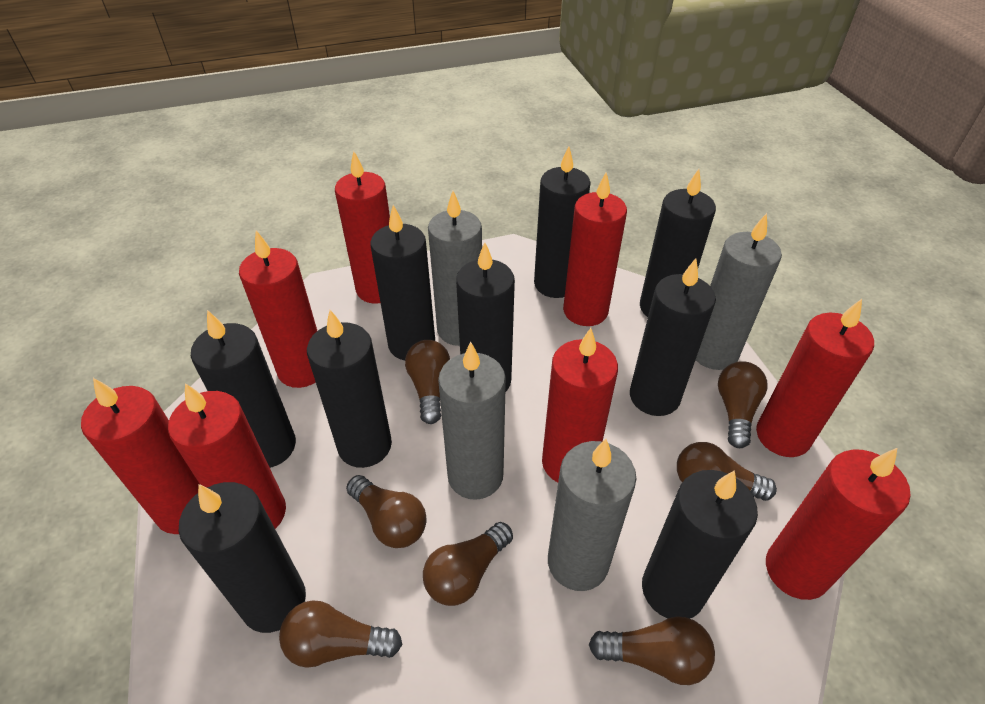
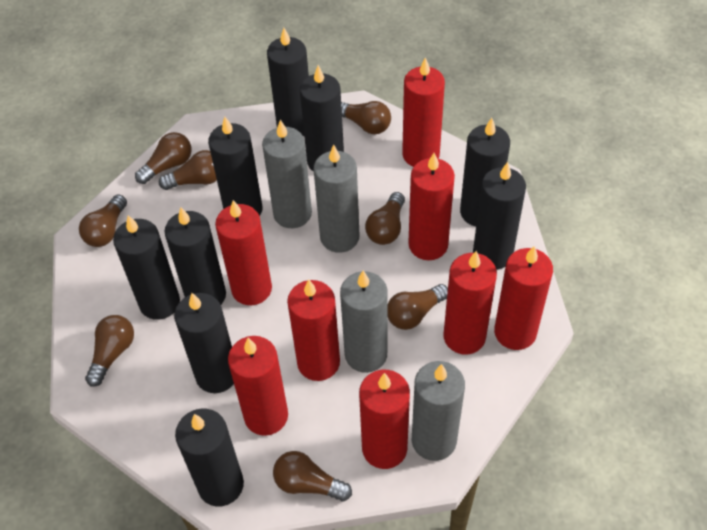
brown light bulb: 7 -> 8

